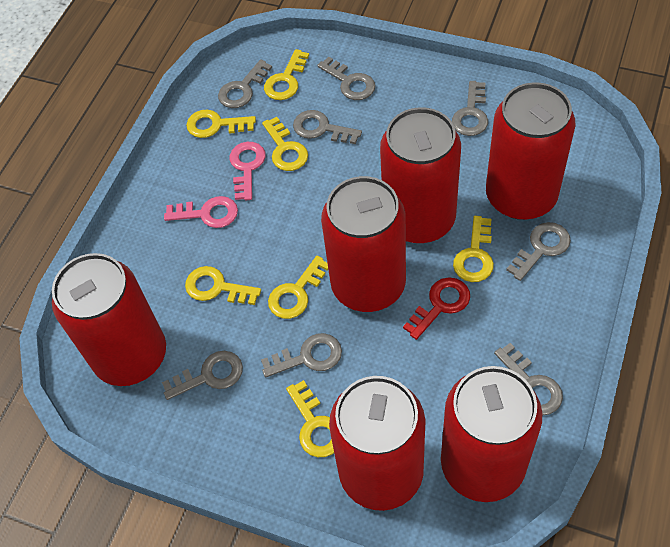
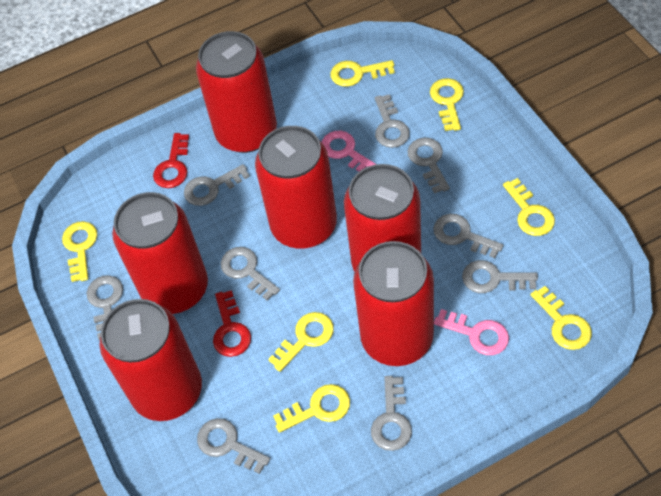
grey key: 8 -> 9
red key: 1 -> 2

